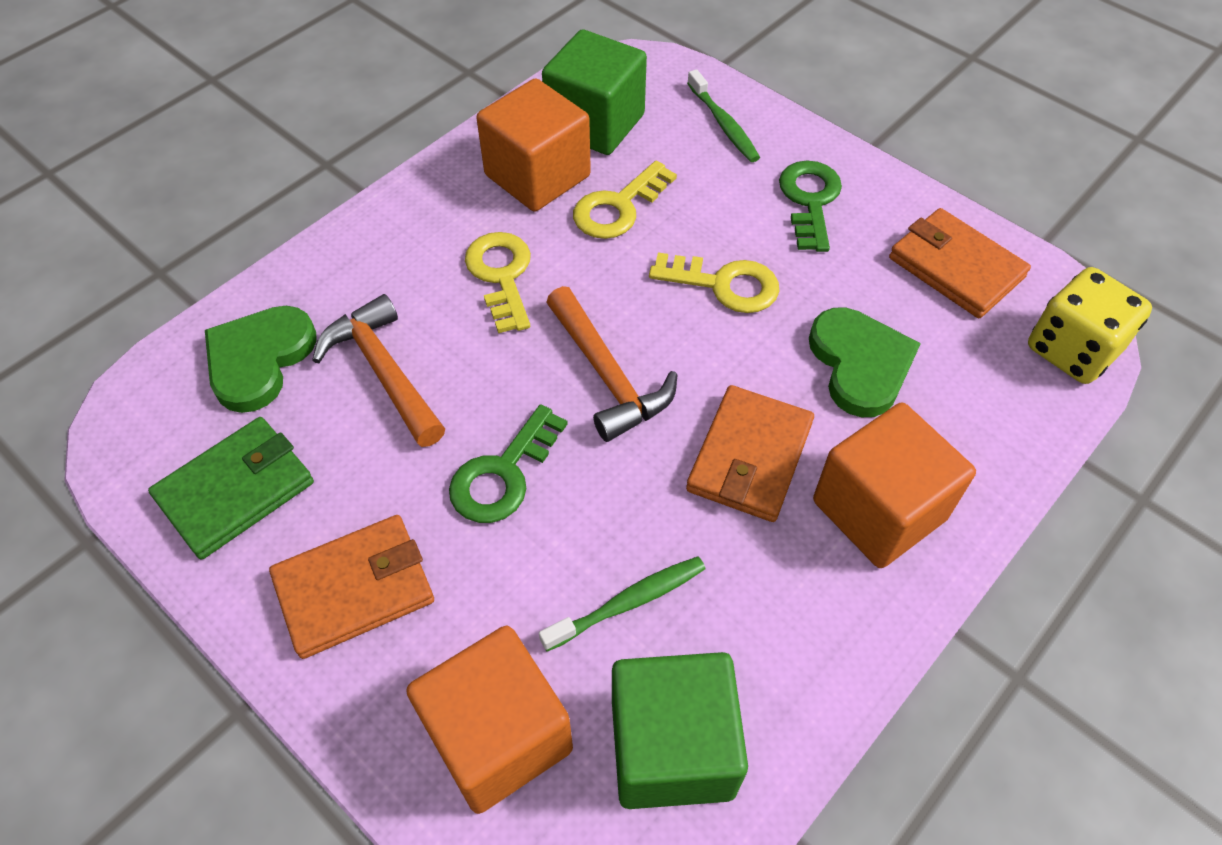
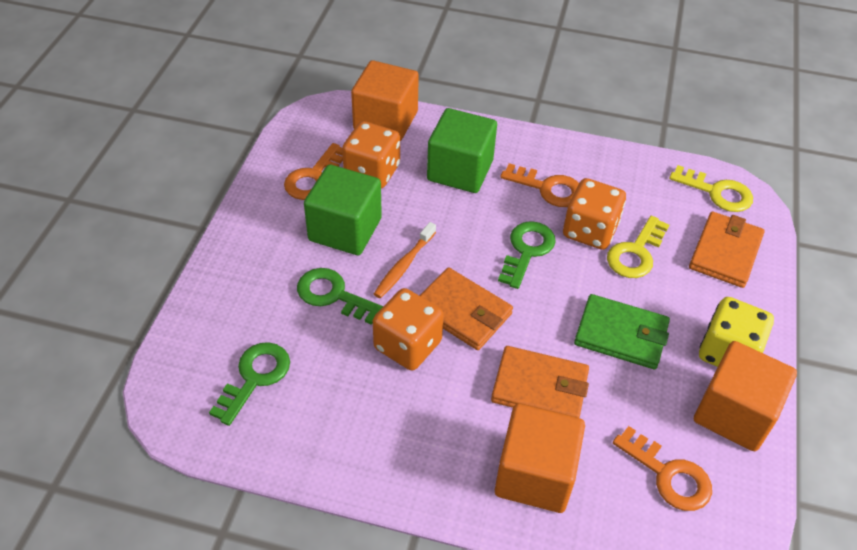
green heart: 2 -> 0
green key: 2 -> 3
green toothbrush: 2 -> 0
orange dice: 0 -> 3
orange hammer: 2 -> 0
orange key: 0 -> 3
orange toothbrush: 0 -> 1
yellow key: 3 -> 2

